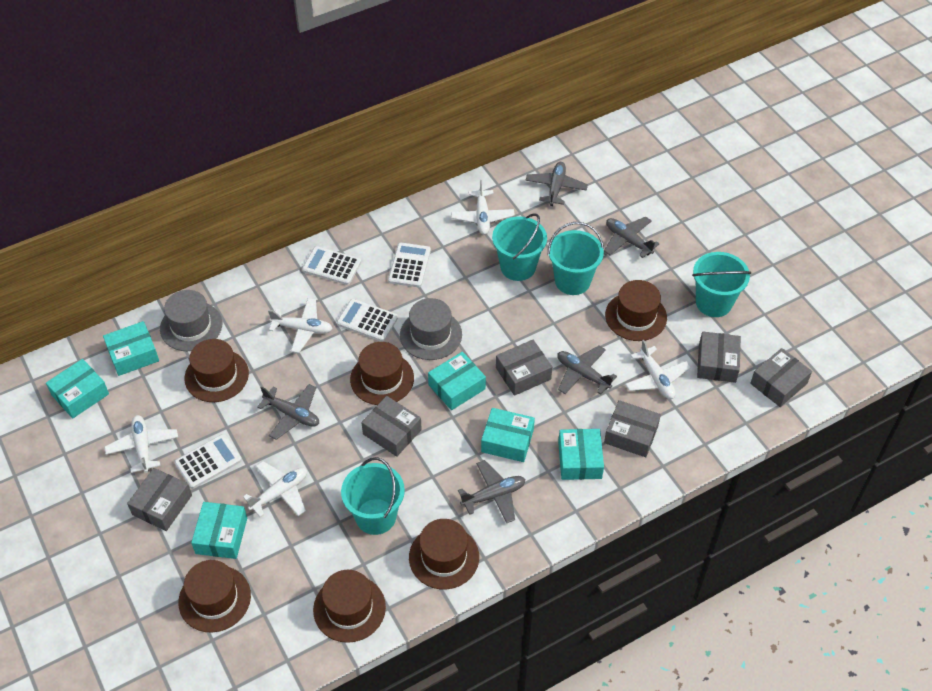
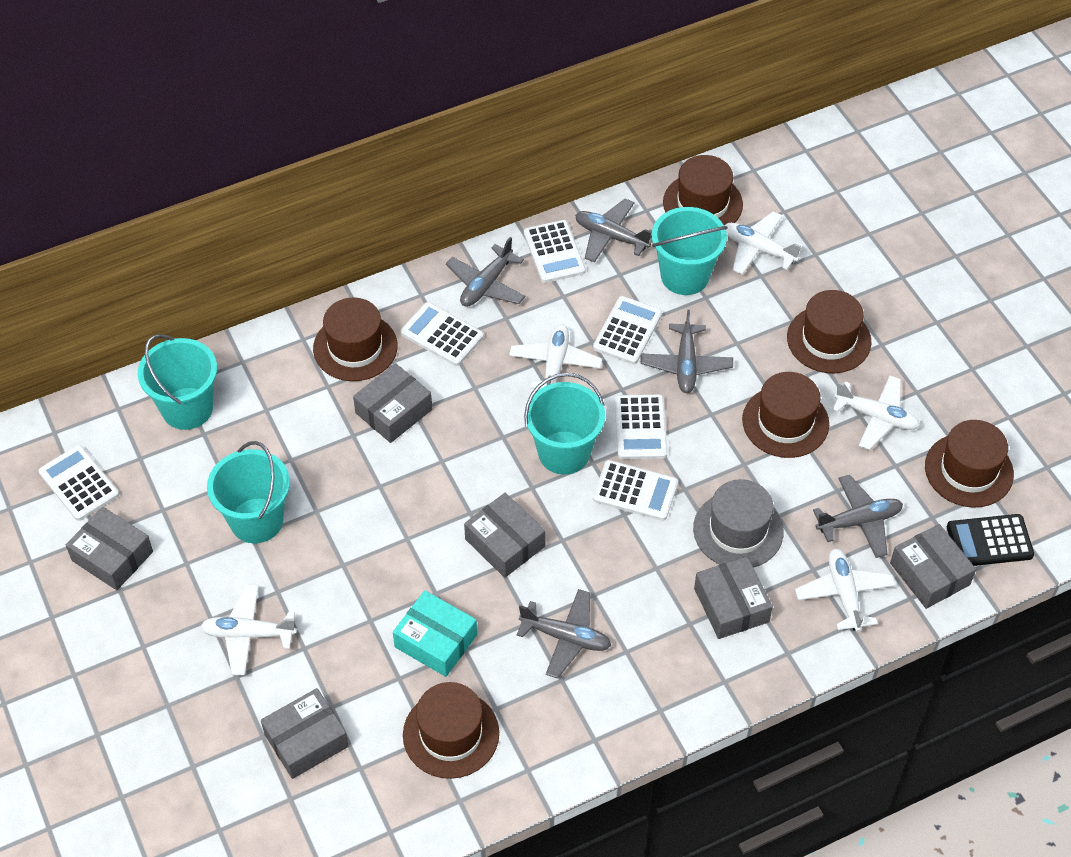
black calculator: 0 -> 1
grey hat: 2 -> 1
turquoise box: 6 -> 1
white calculator: 4 -> 6

